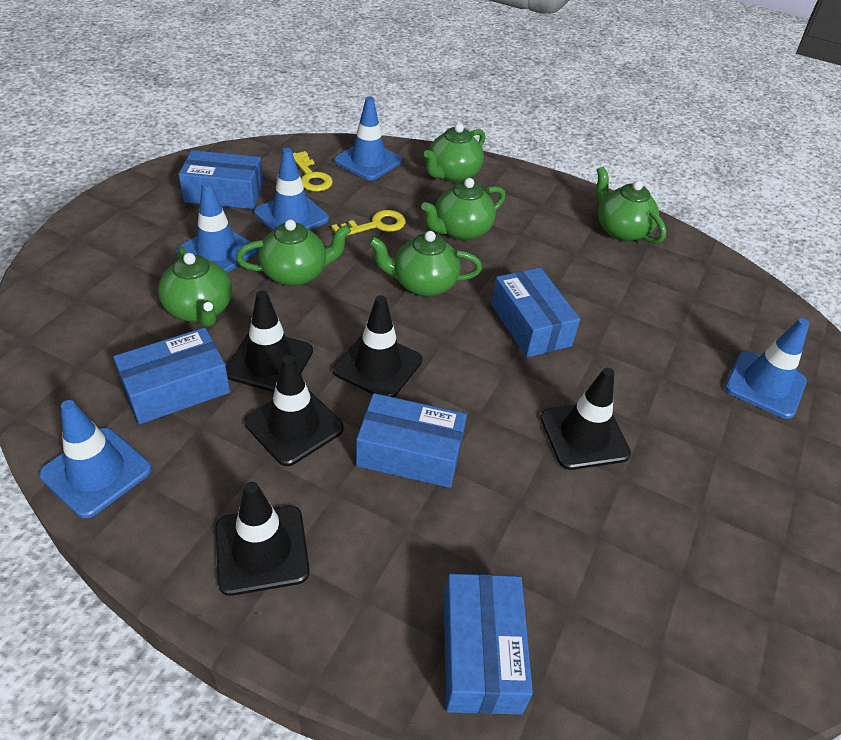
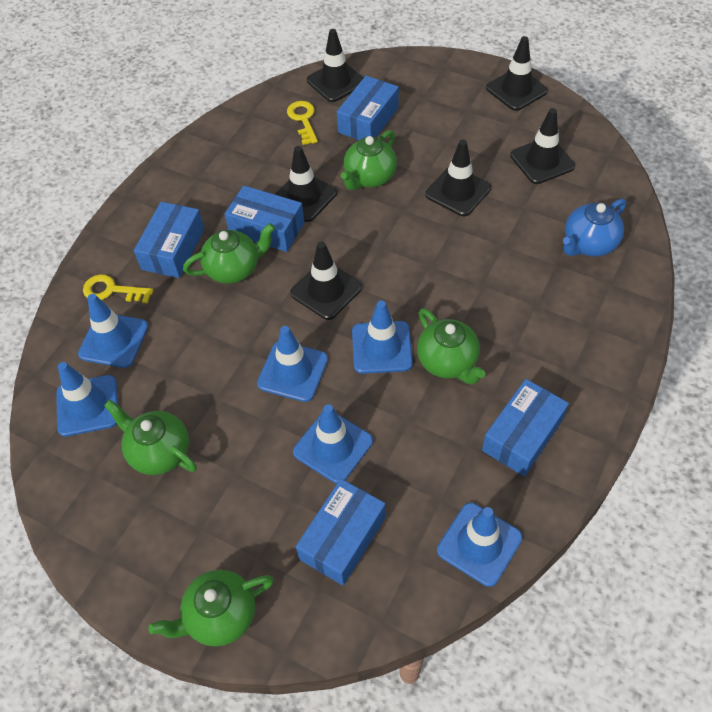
black traffic cone: 5 -> 6
blue teapot: 0 -> 1
blue traffic cone: 5 -> 6
green teapot: 6 -> 5

